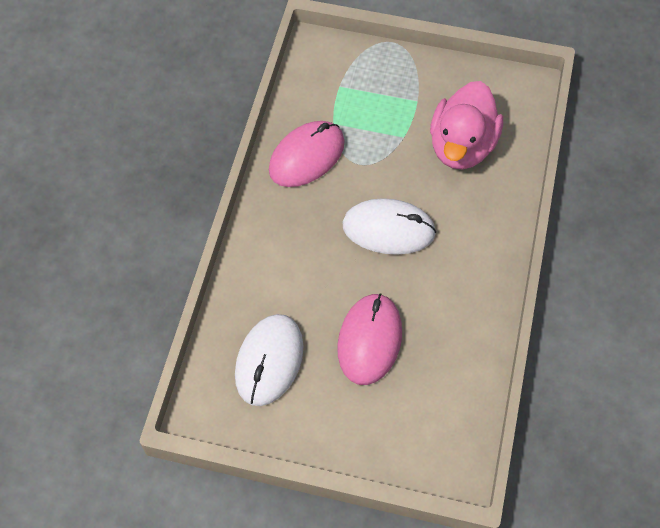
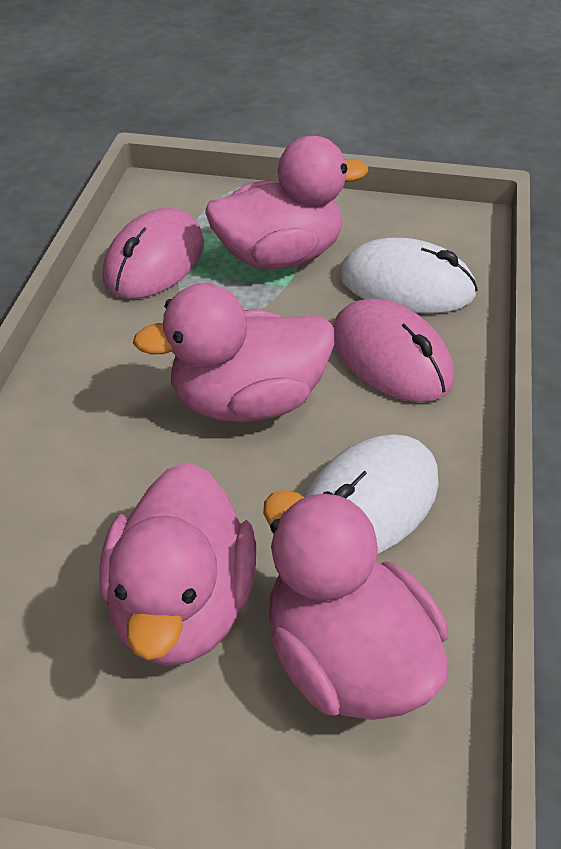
pink duck: 1 -> 4

